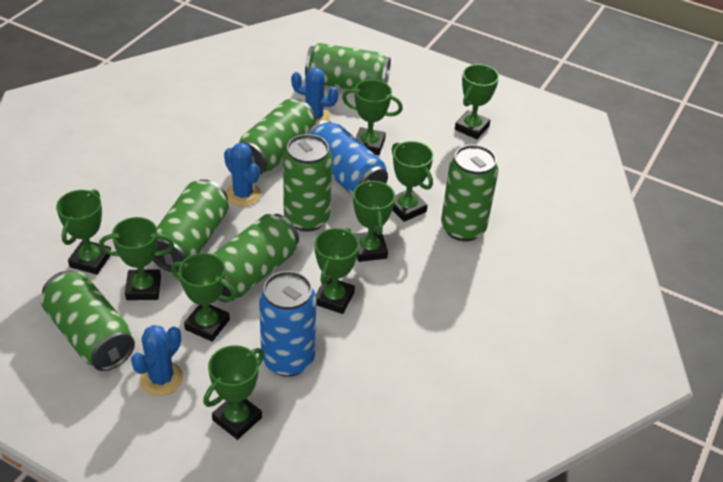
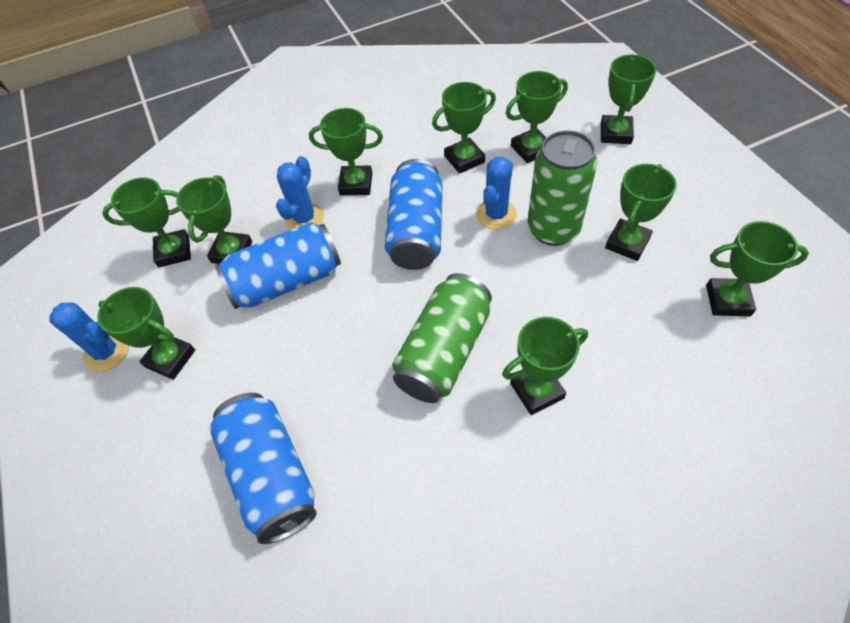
blue can: 2 -> 3
green can: 7 -> 2
green trophy: 9 -> 10

